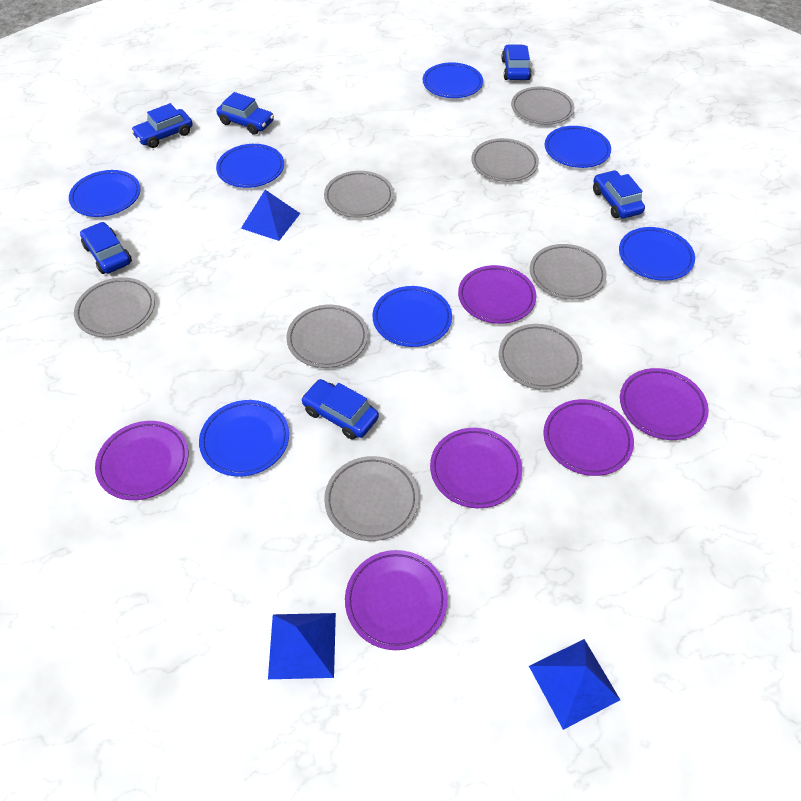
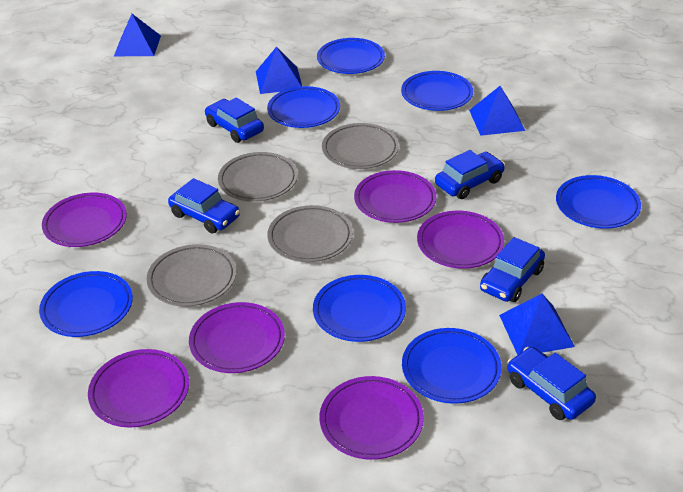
blue car: 6 -> 5
blue pyramid: 3 -> 4
grey plate: 8 -> 4

